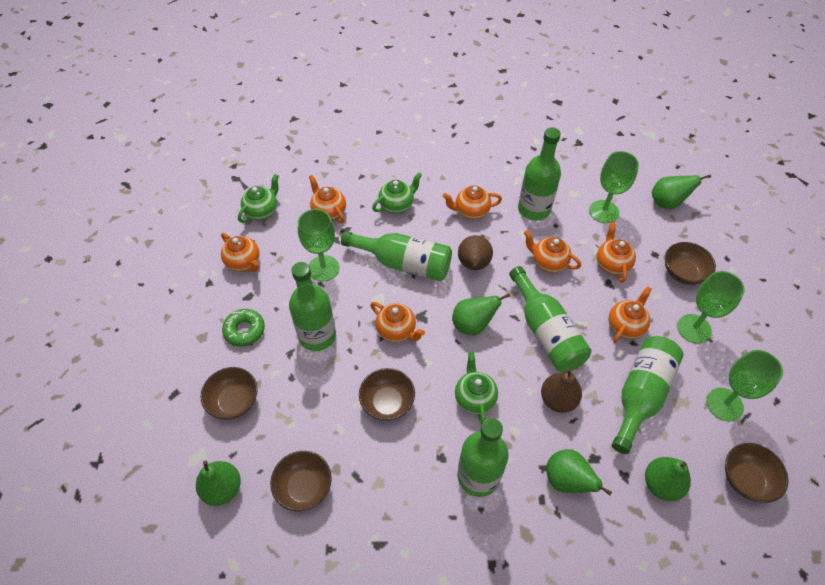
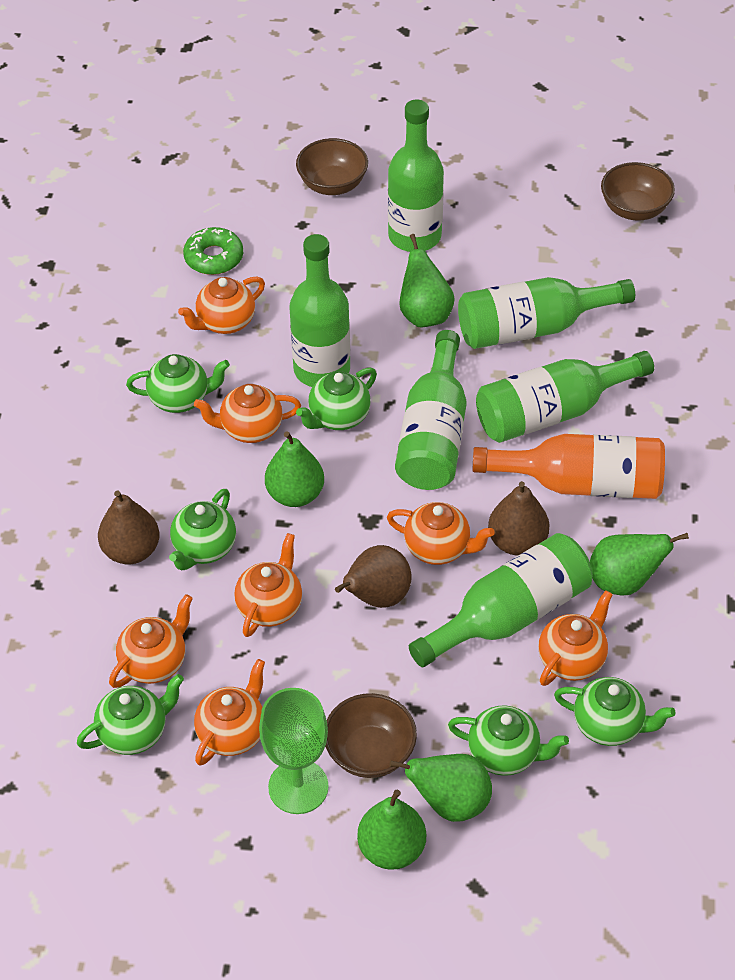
brown bowl: 5 -> 3
brown pear: 2 -> 3
green goblet: 4 -> 1
green teapot: 3 -> 6
orange bottle: 0 -> 1

